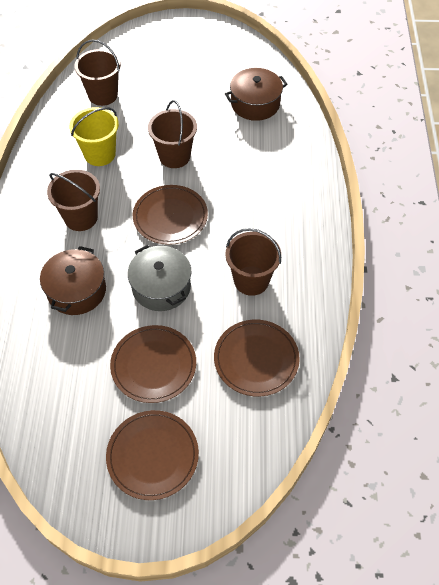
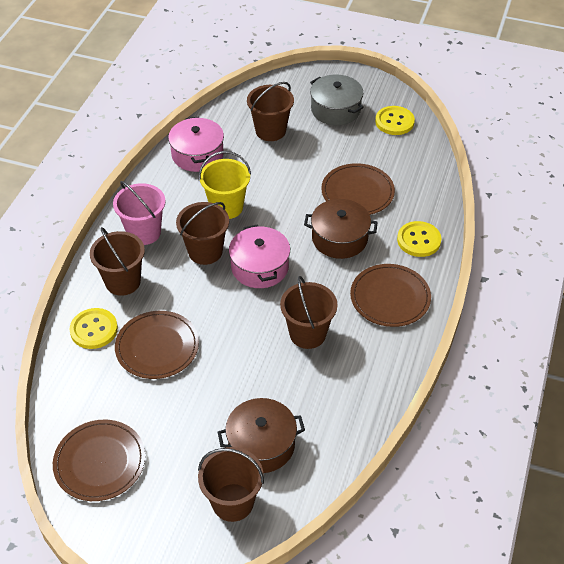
brown bucket: 4 -> 5
pink bucket: 0 -> 1
pink pot: 0 -> 2
yellow button: 0 -> 3

